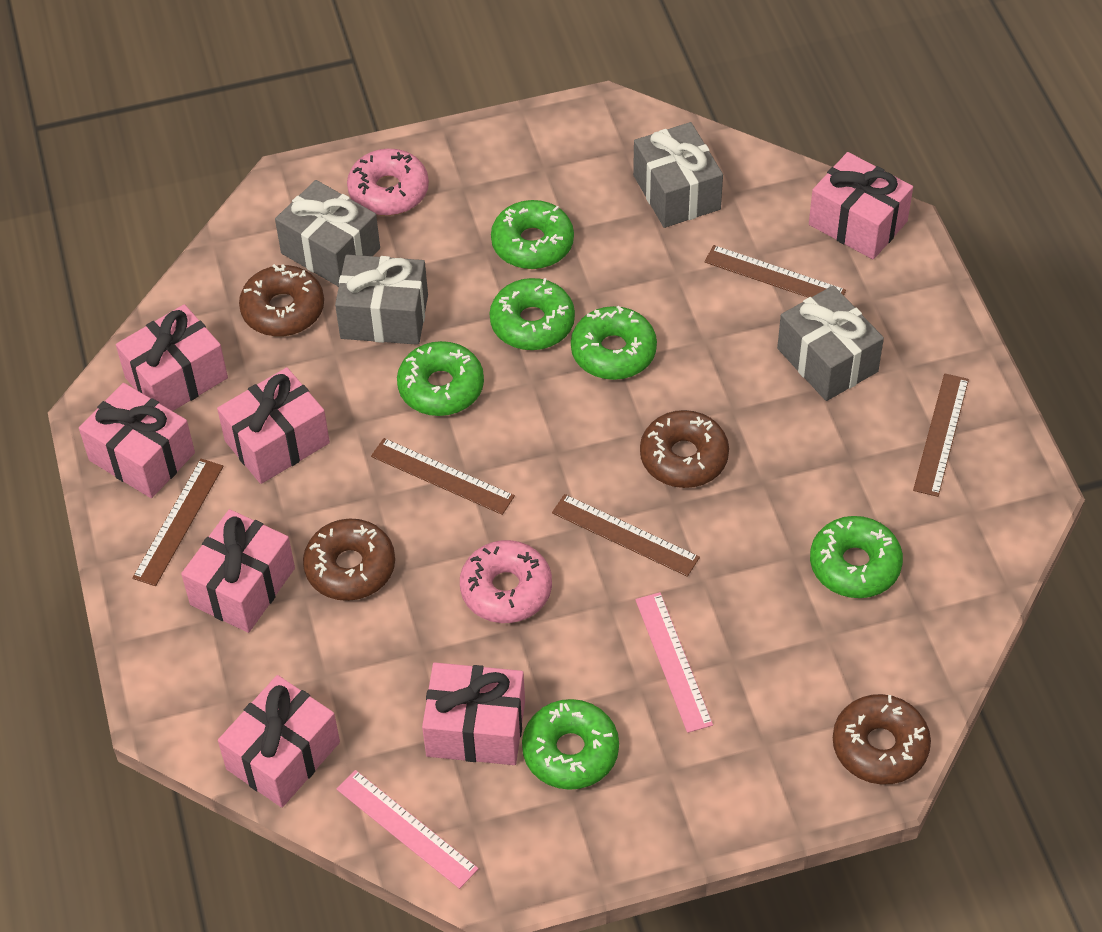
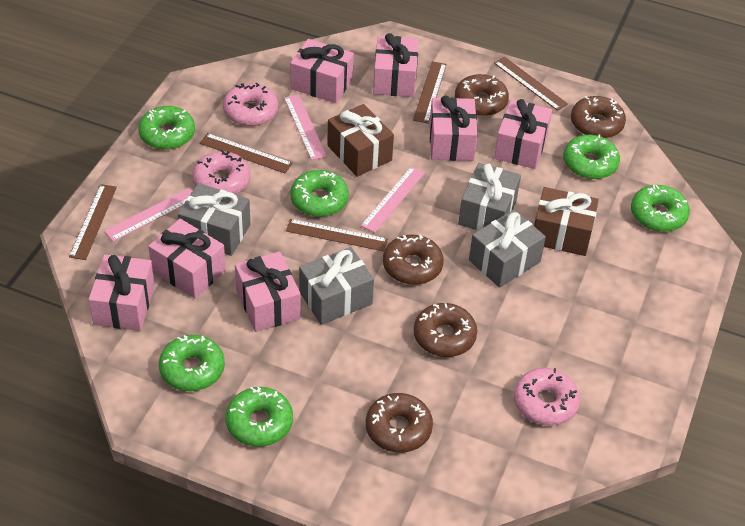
brown donut: 4 -> 5
brown gift: 0 -> 2
pink donut: 2 -> 3
pink ruler: 2 -> 3

